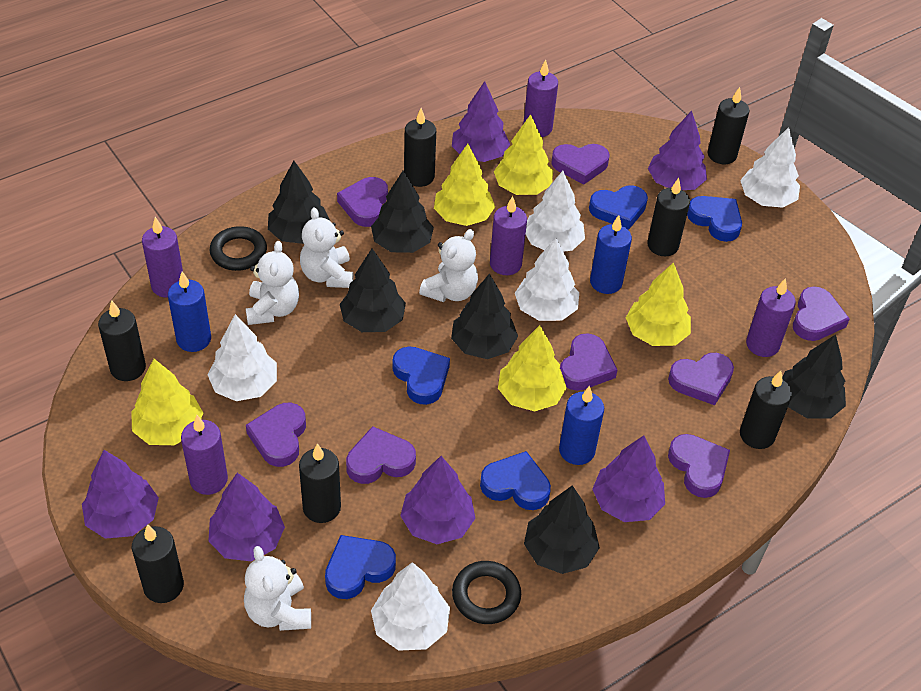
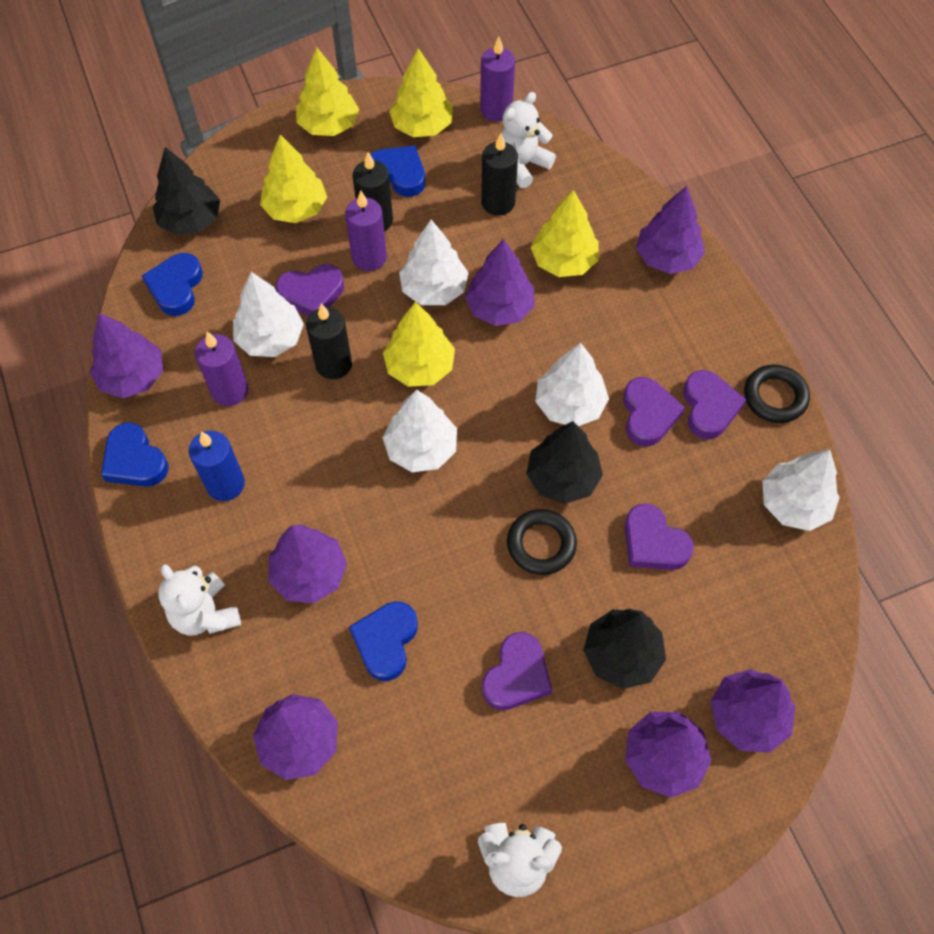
black candle: 7 -> 3
black tree: 6 -> 3
blue candle: 3 -> 1
blue heart: 5 -> 4
purple candle: 5 -> 3
purple heart: 8 -> 5
purple tree: 6 -> 7
white teddy bear: 4 -> 3

